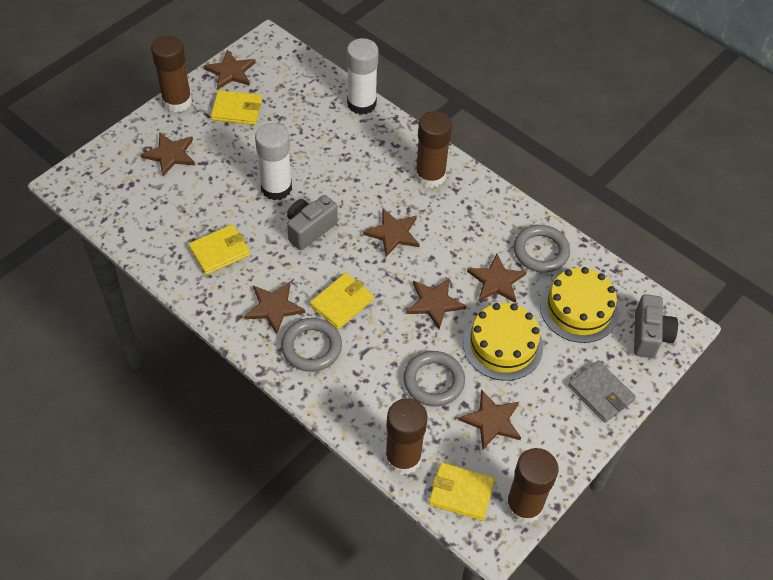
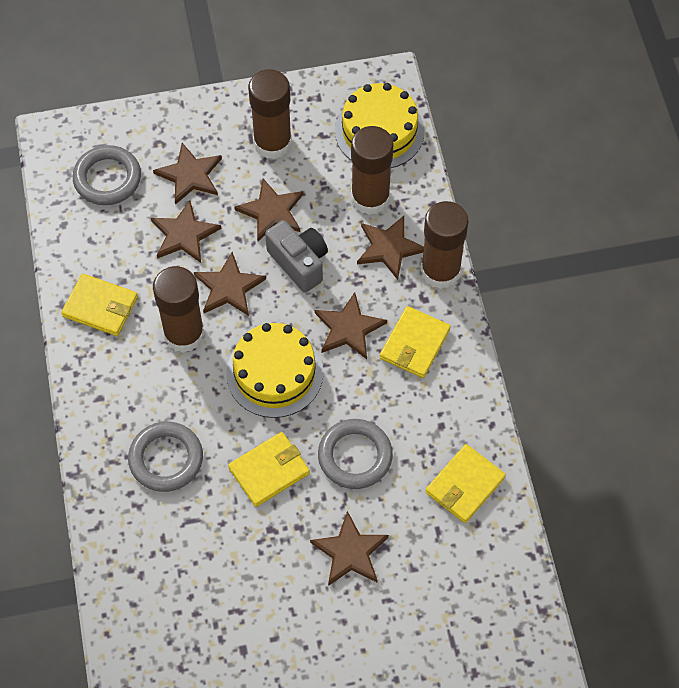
grey camera: 2 -> 1
grey wallet: 1 -> 0
white glue stick: 2 -> 0

